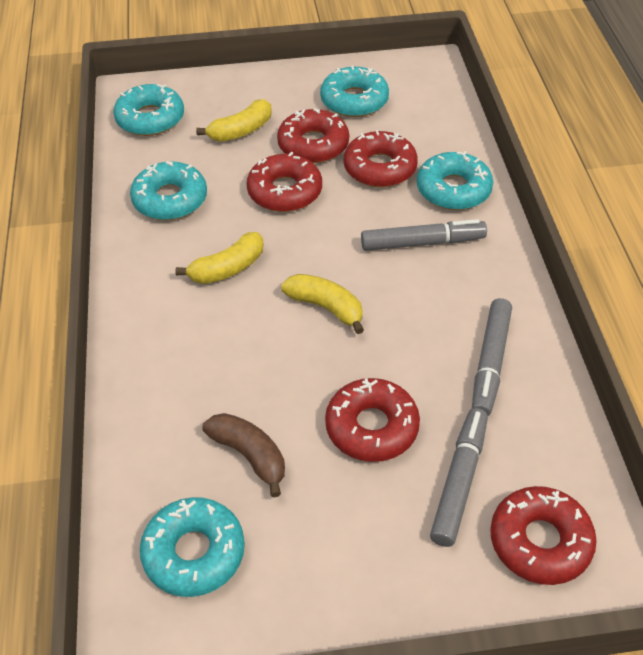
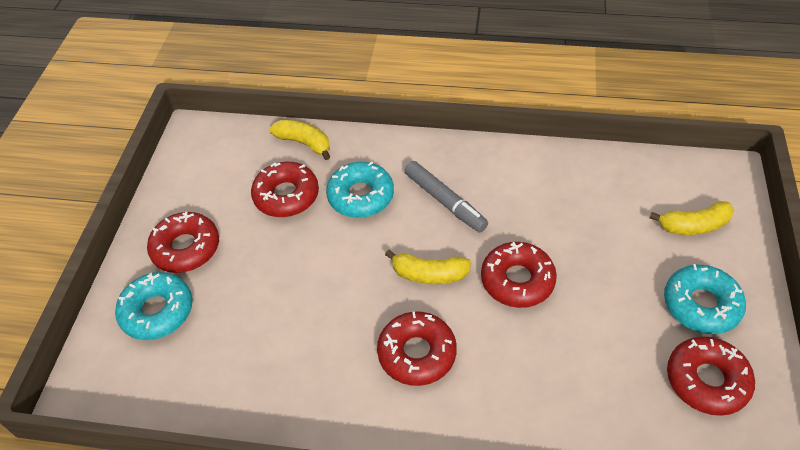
brown banana: 1 -> 0
grey marker: 3 -> 1
turquoise donut: 5 -> 3

